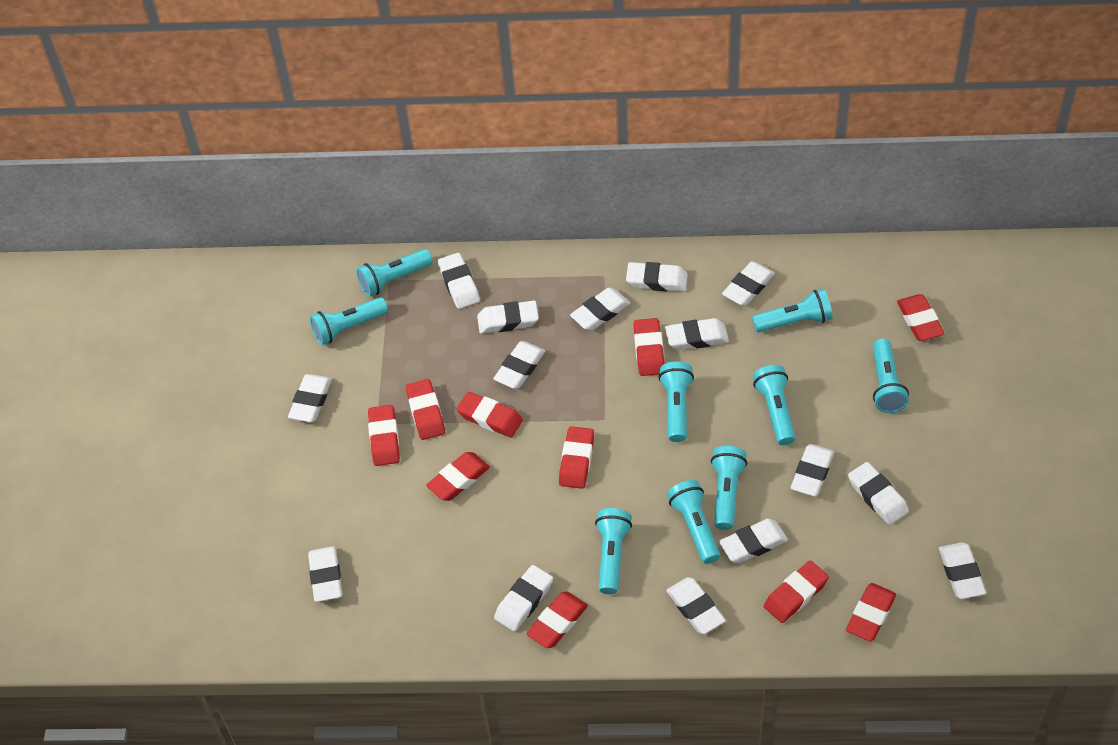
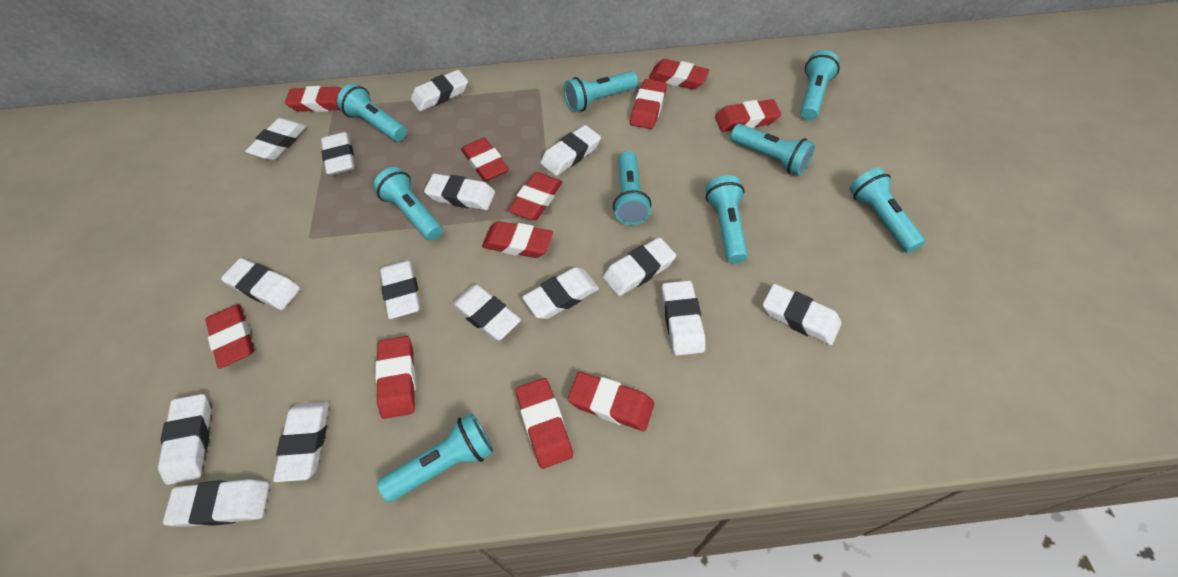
red eraser: 10 -> 11

